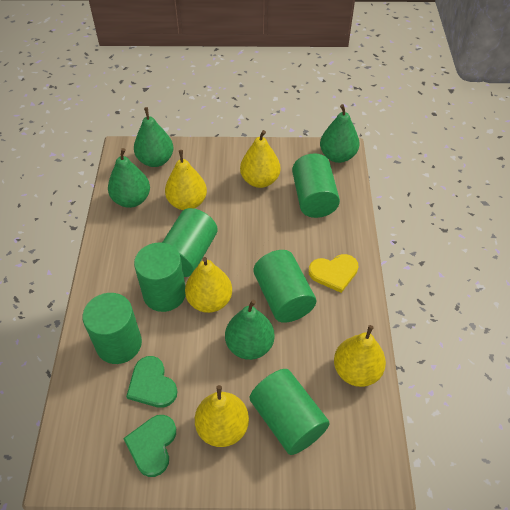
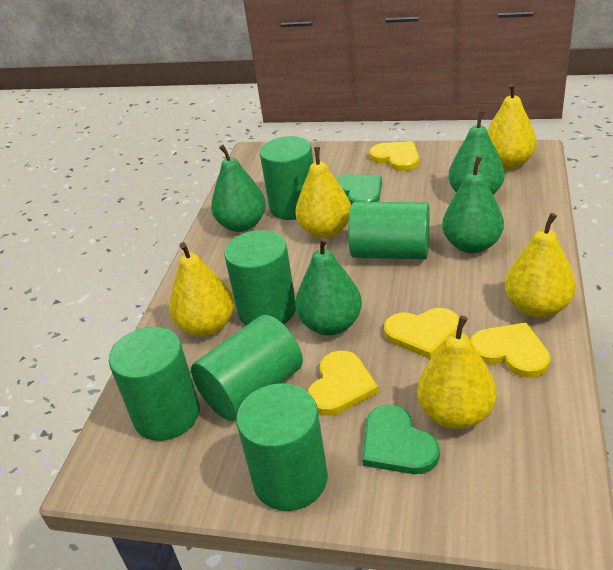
yellow heart: 1 -> 4

